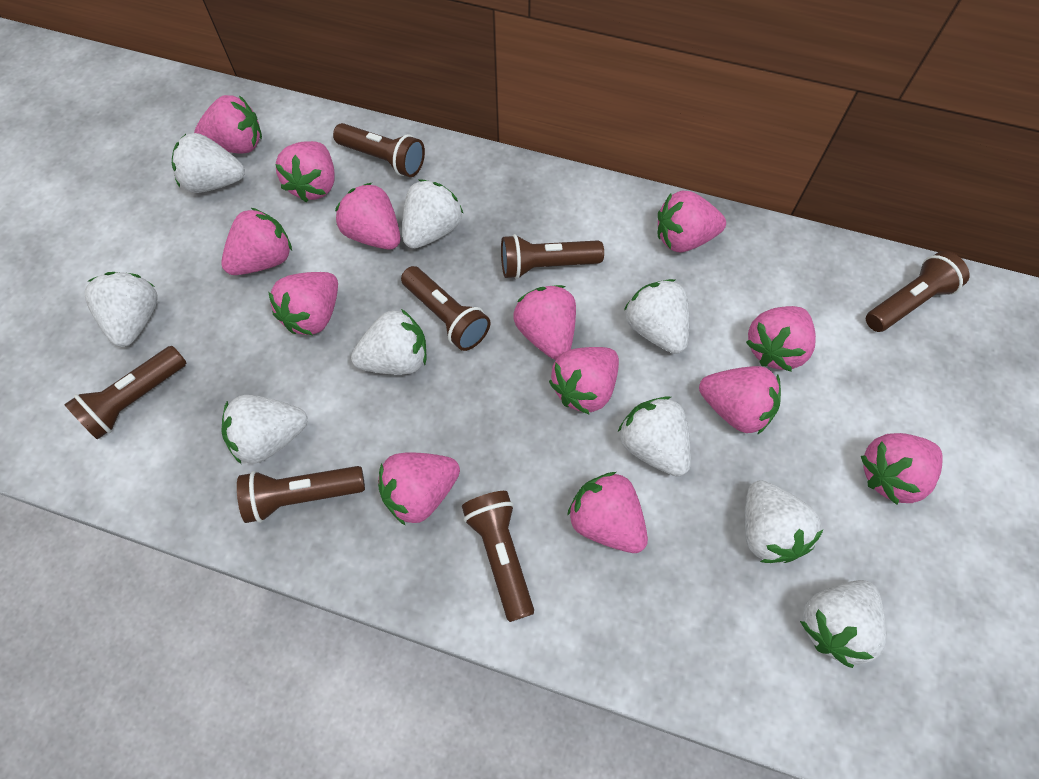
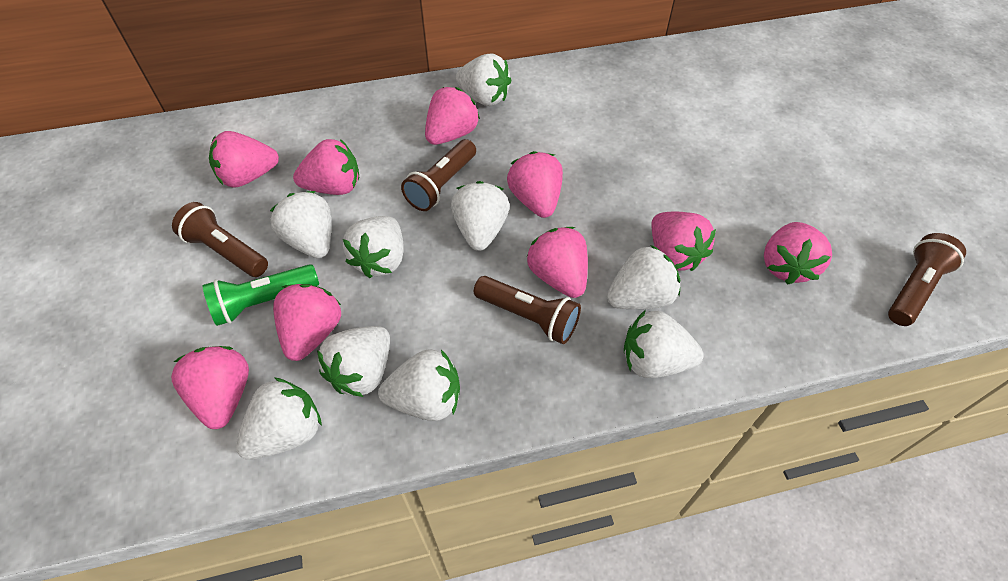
brown flashlight: 7 -> 4
green flashlight: 0 -> 1
pink strawberry: 13 -> 9

